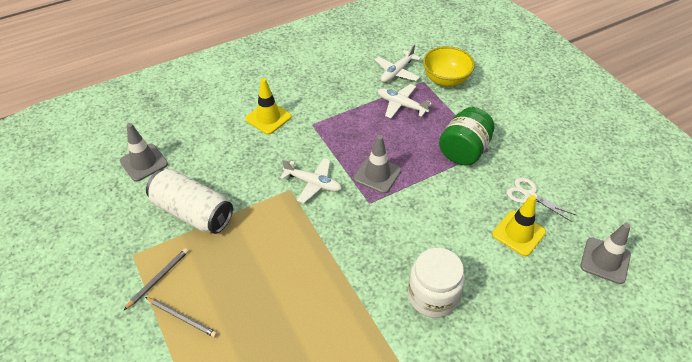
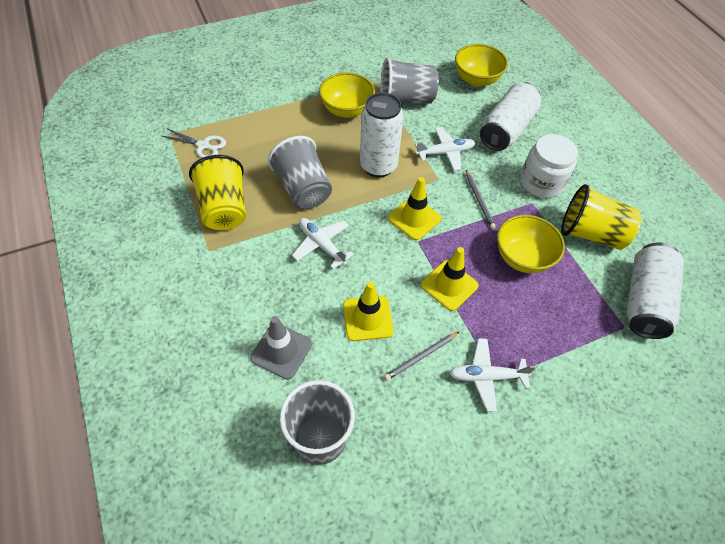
green jar: 1 -> 0
grey cup: 0 -> 3
grey traffic cone: 3 -> 1
white can: 1 -> 3
yellow bowl: 1 -> 3
yellow cup: 0 -> 2
yellow traffic cone: 2 -> 3

